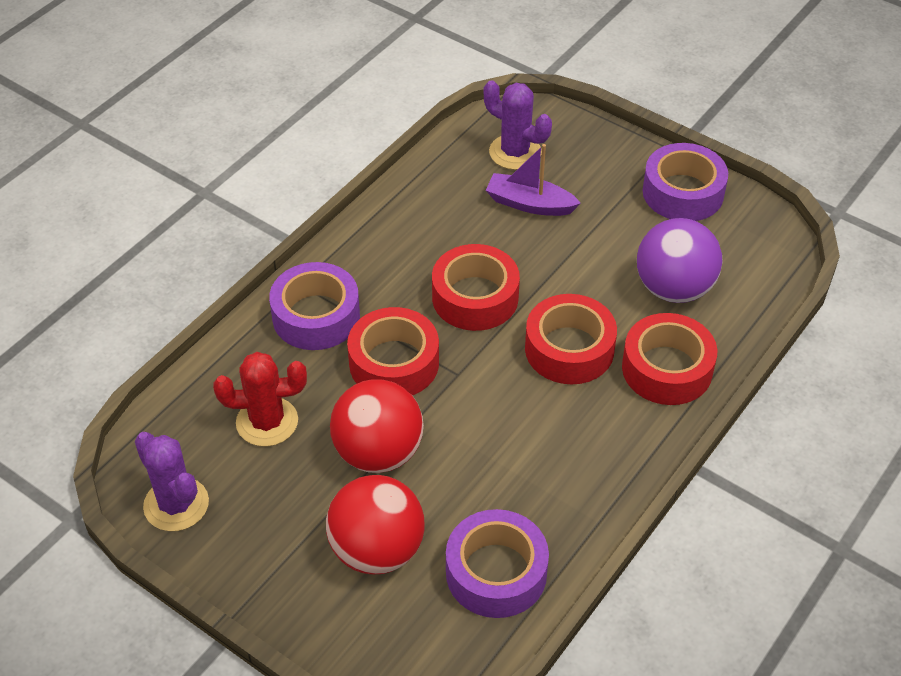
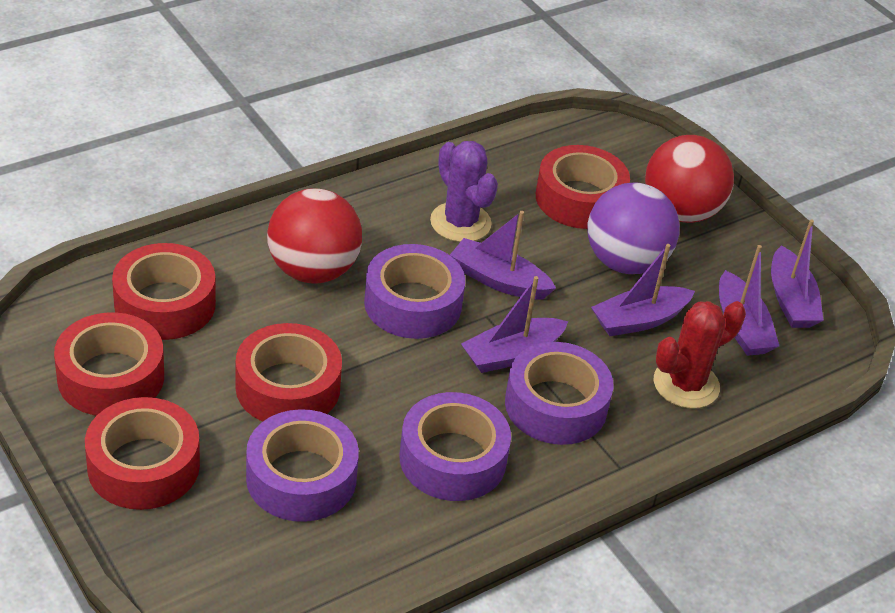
purple boat: 1 -> 5
purple cactus: 2 -> 1
purple tape: 3 -> 4
red tape: 4 -> 5

